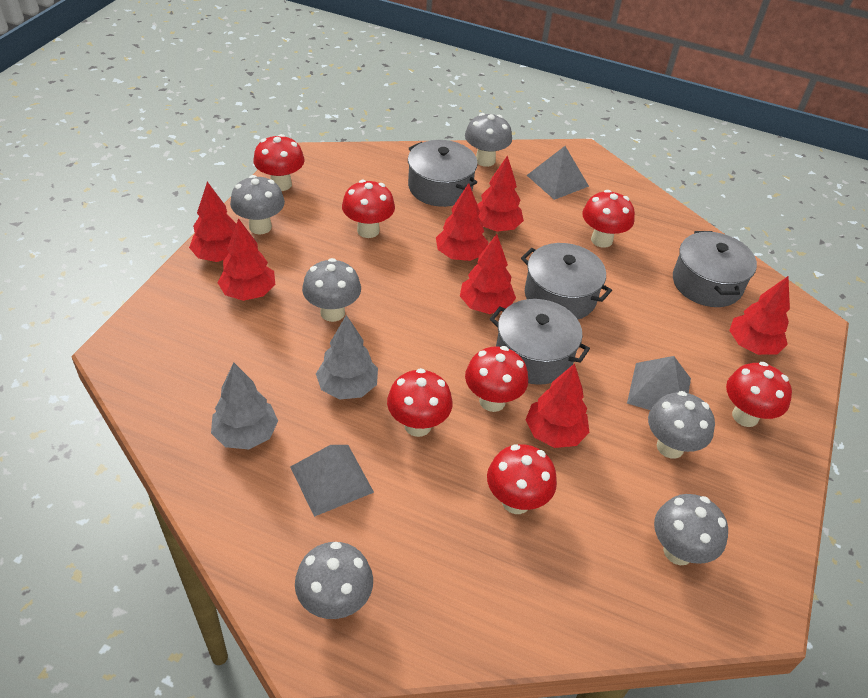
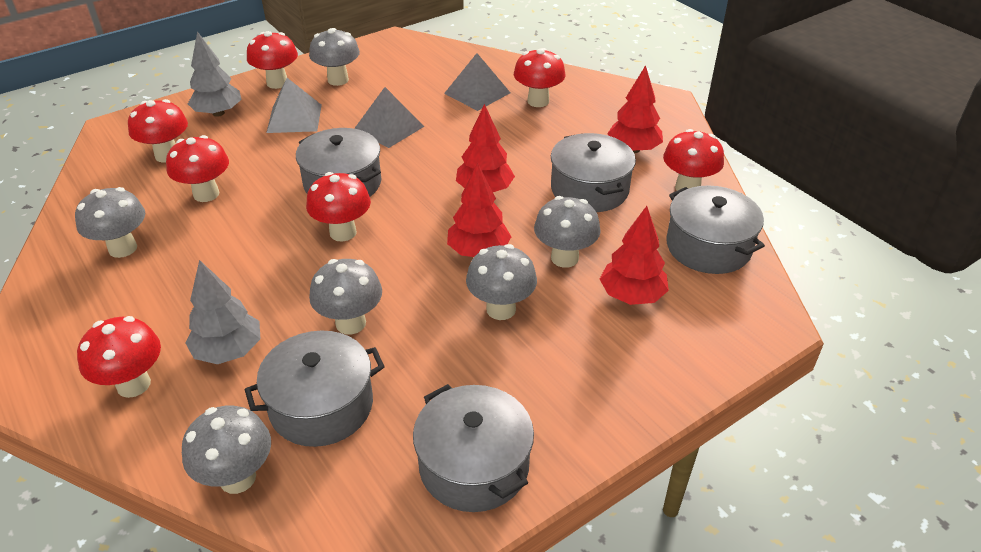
grey pot: 4 -> 5
red tree: 7 -> 4

